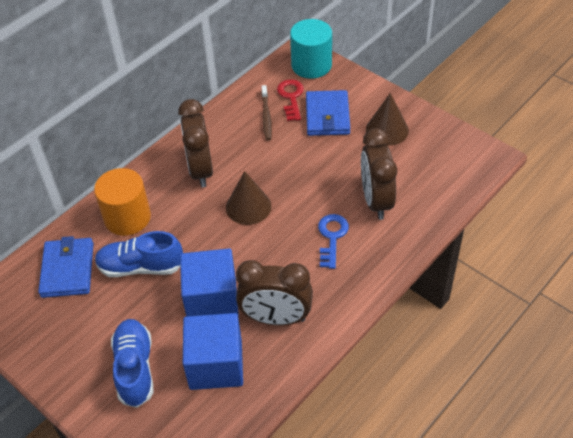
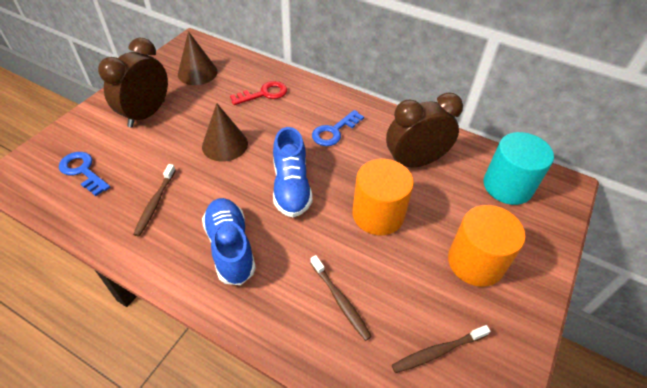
blue cube: 2 -> 0
blue key: 1 -> 2
blue wallet: 2 -> 0
brown clock: 3 -> 2
brown toothbrush: 1 -> 3
orange cylinder: 1 -> 2

